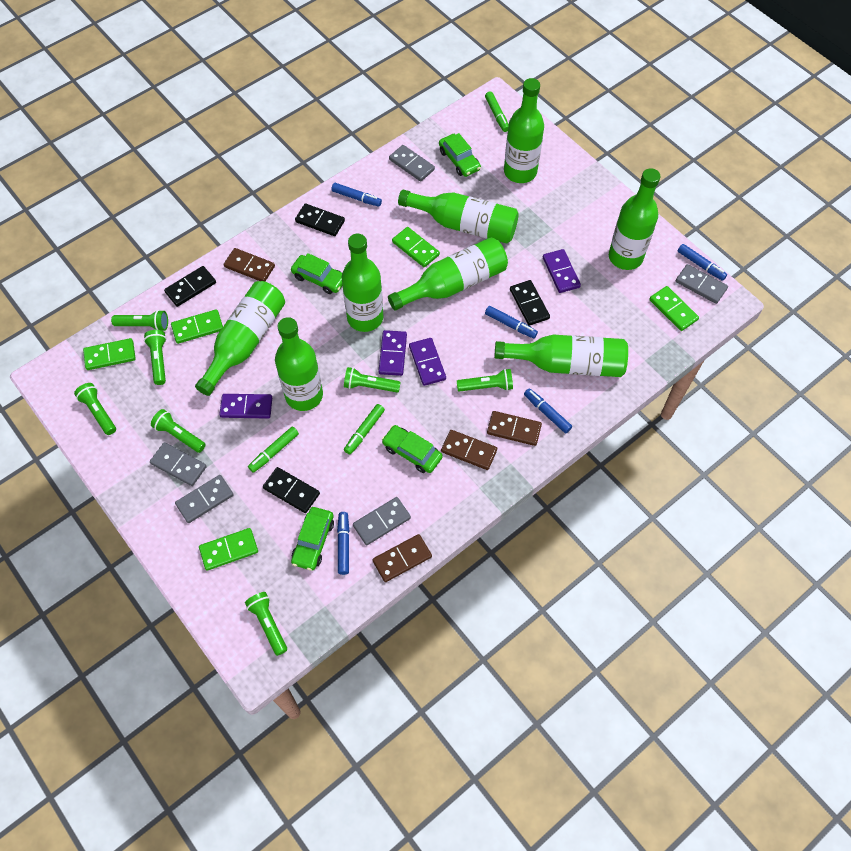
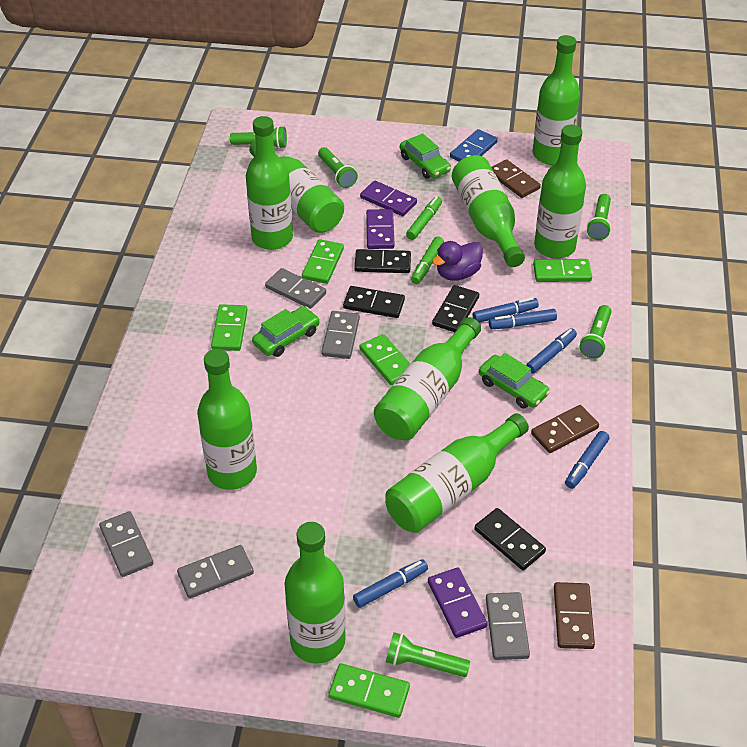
blue domino: 0 -> 1
brown domino: 4 -> 3
green bottle: 8 -> 9
green car: 4 -> 3
green flashlight: 7 -> 5
green marker: 3 -> 2
purple domino: 4 -> 3
purple duck: 0 -> 1

